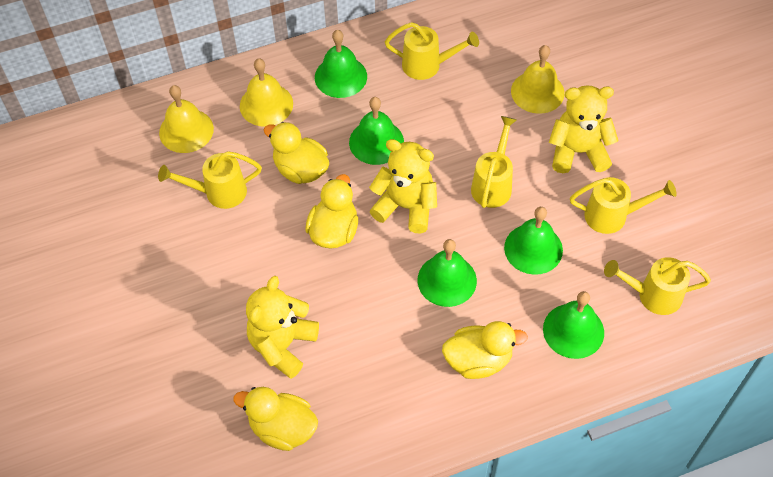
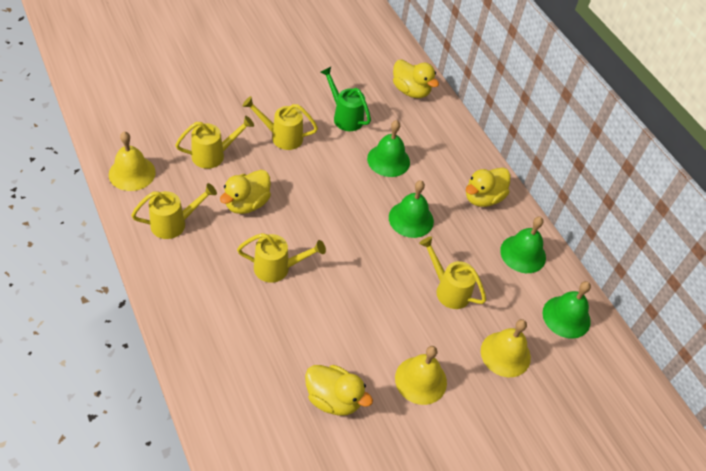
green bell: 5 -> 4
green watering can: 0 -> 1
yellow teddy bear: 3 -> 0

